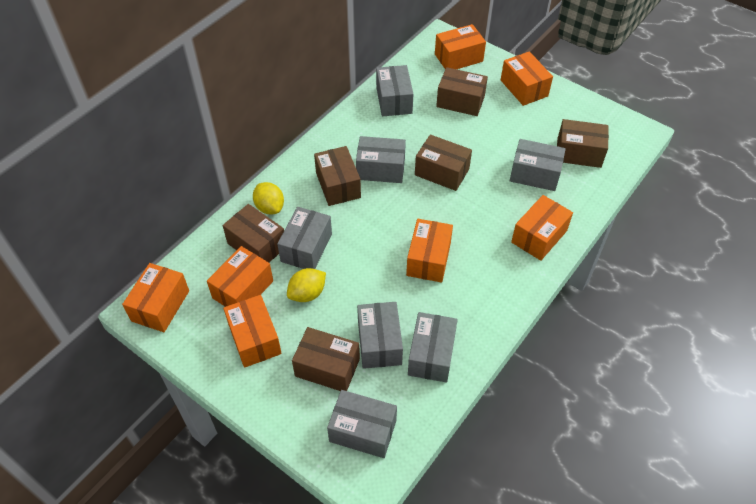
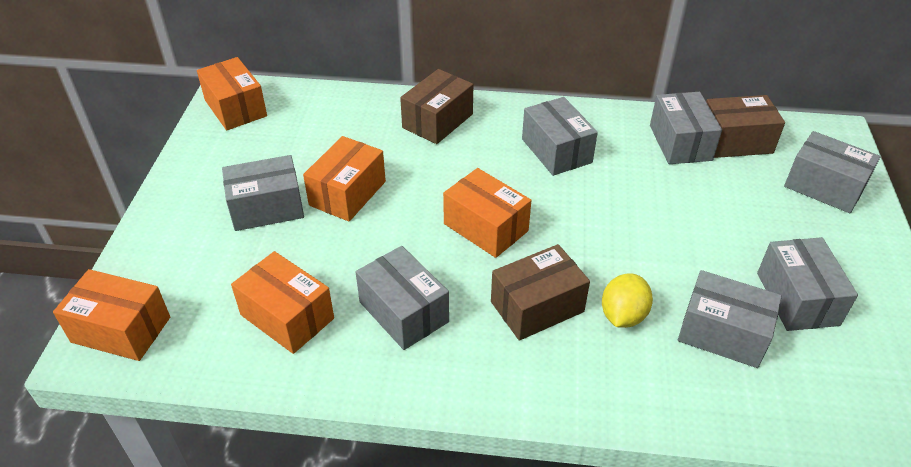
brown box: 6 -> 3
orange box: 7 -> 5
yellow lemon: 2 -> 1

